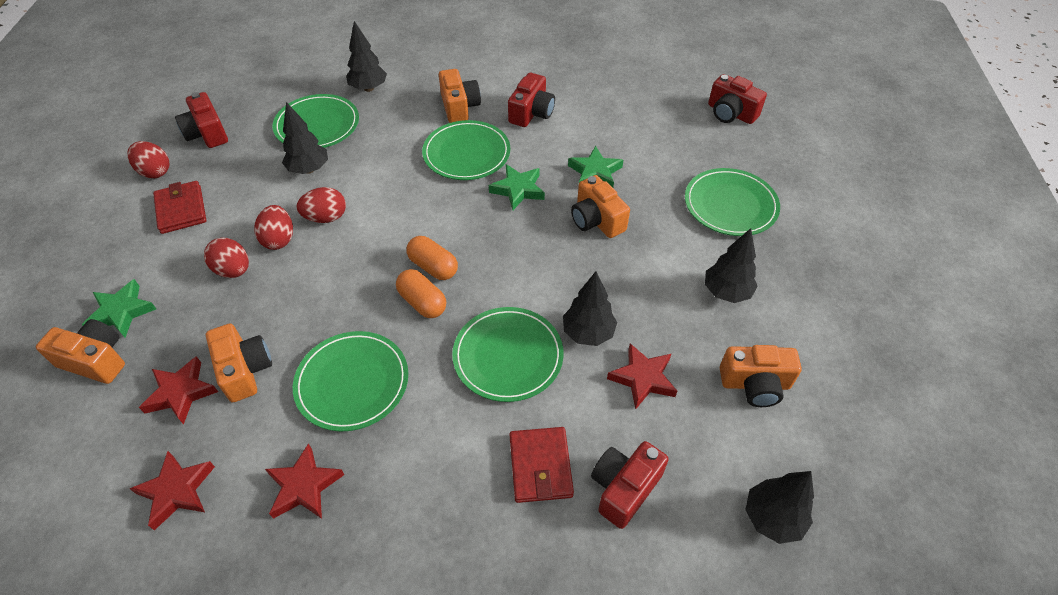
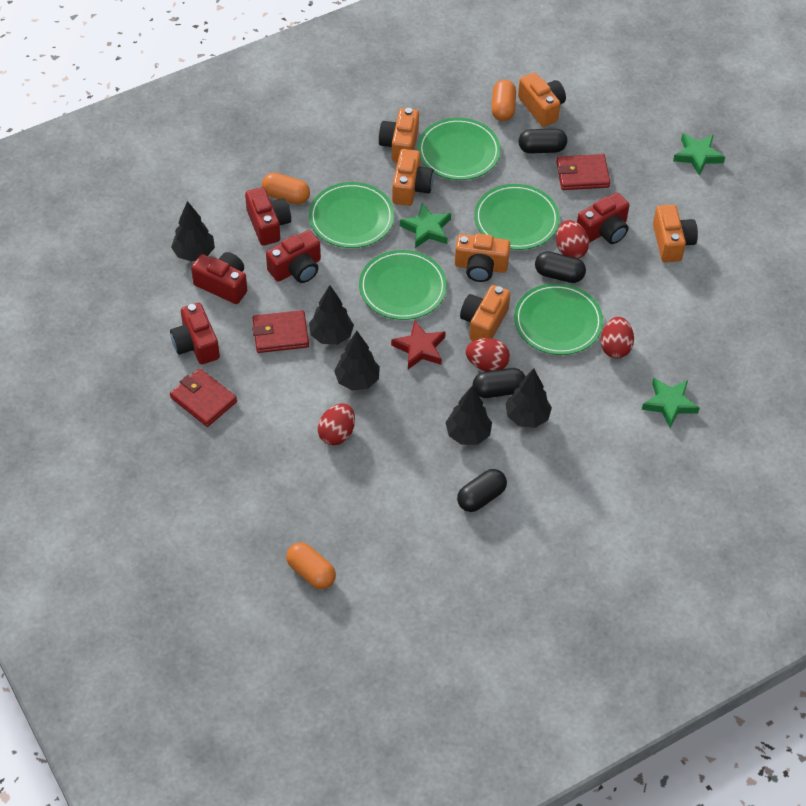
black capsule: 0 -> 4
orange camera: 5 -> 6
orange capsule: 2 -> 3
red camera: 4 -> 5
red star: 4 -> 1
red wallet: 2 -> 3

